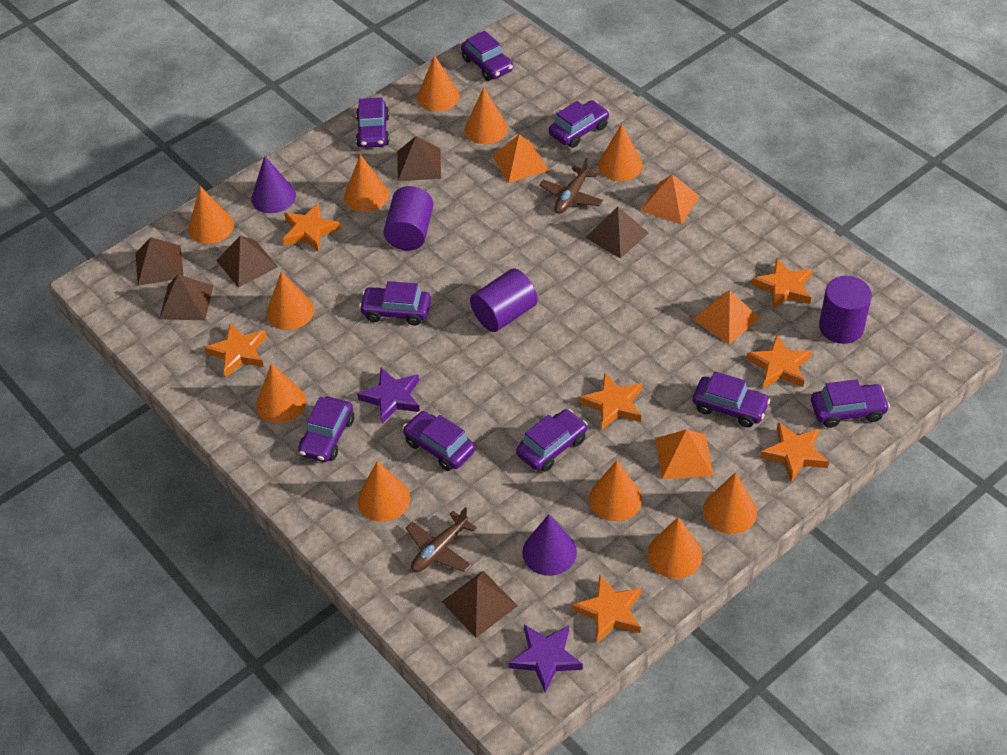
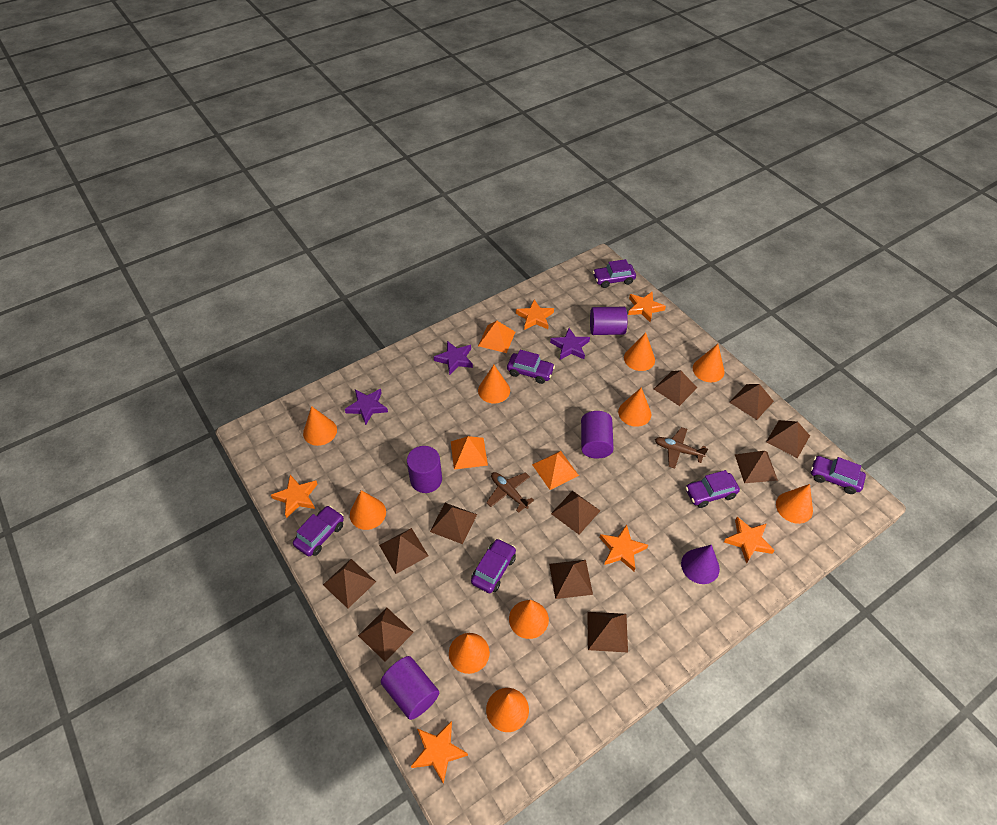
brown pyramid: 6 -> 11
orange cone: 11 -> 10
orange pyramid: 4 -> 3
orange star: 7 -> 6
purple car: 9 -> 6
purple cone: 2 -> 1
purple cylinder: 3 -> 4
purple star: 2 -> 3

